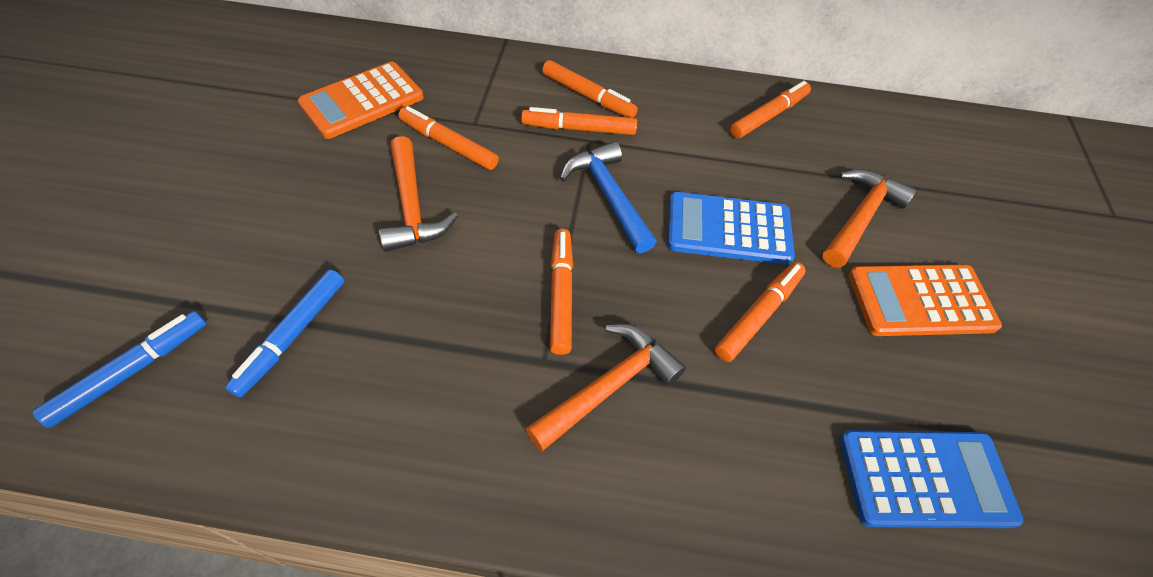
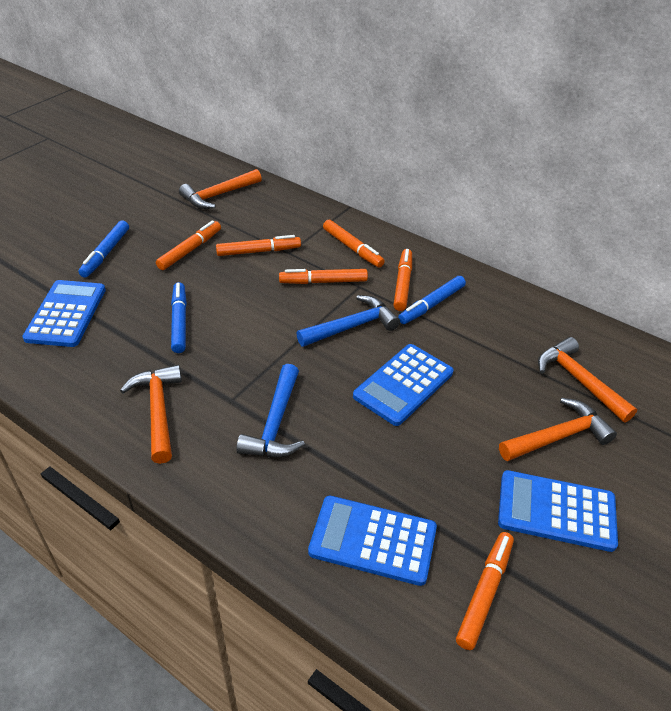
blue calculator: 2 -> 4
blue hammer: 1 -> 2
blue marker: 2 -> 3
orange calculator: 2 -> 0
orange hammer: 3 -> 4

